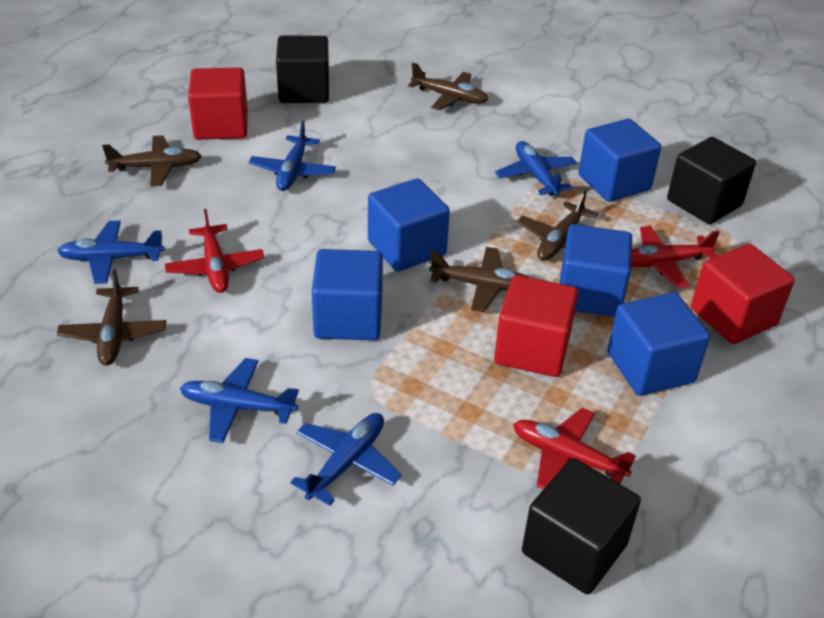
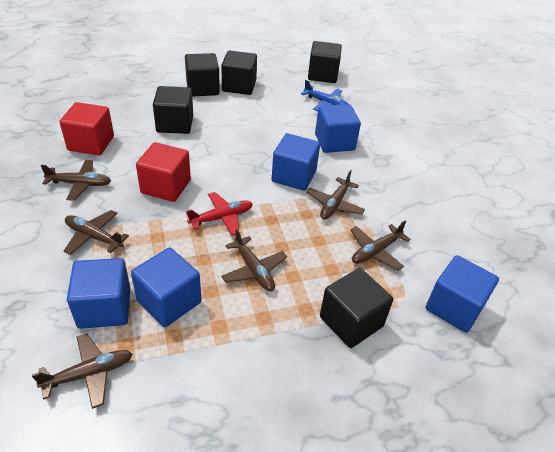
black cube: 3 -> 5
blue plane: 5 -> 1
brown plane: 5 -> 6
red cube: 3 -> 2
red plane: 3 -> 1

